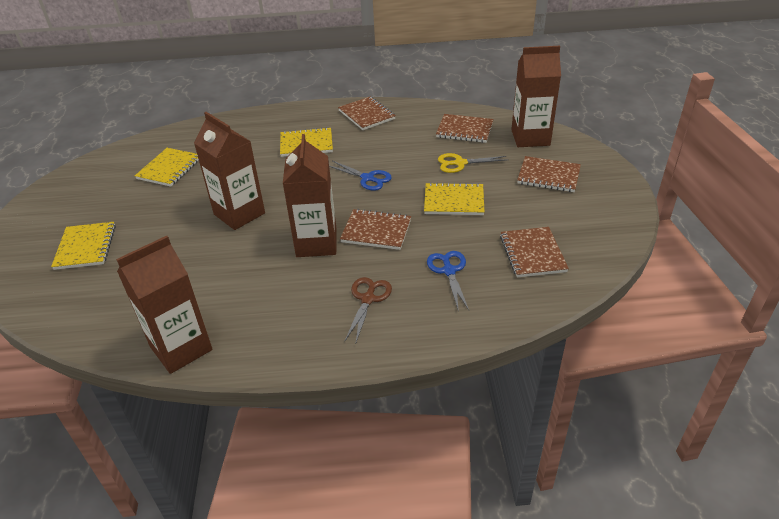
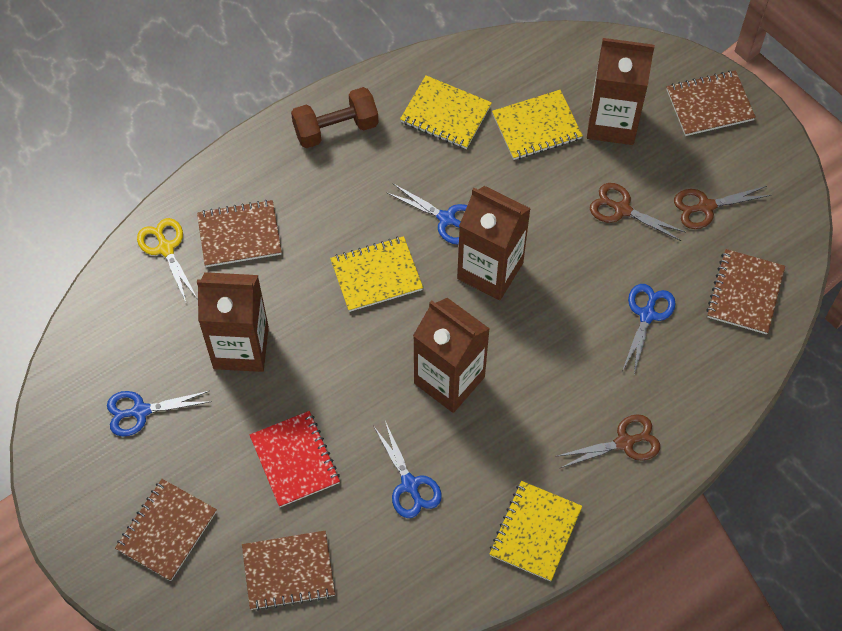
blue scissors: 2 -> 4
brown dumbbell: 0 -> 1
brown scissors: 1 -> 3
red notebook: 0 -> 1

